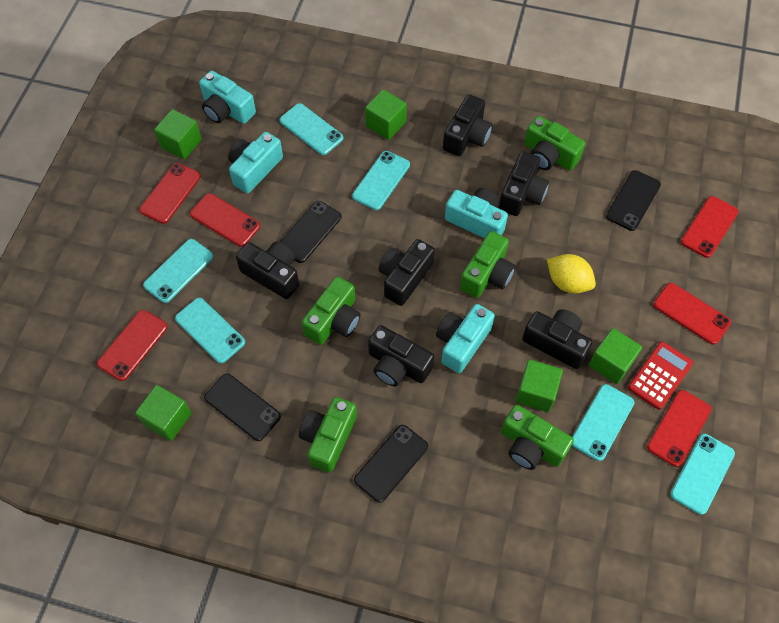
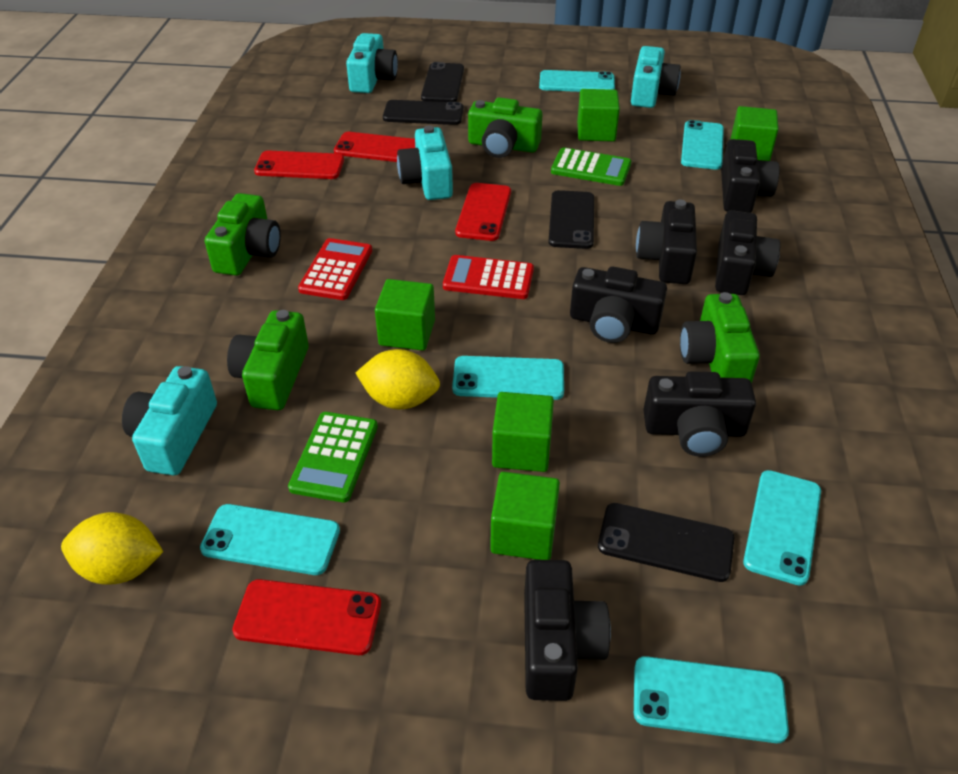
green calculator: 0 -> 2
green camera: 5 -> 4
red calculator: 1 -> 2
red phone: 6 -> 4
yellow lemon: 1 -> 2

